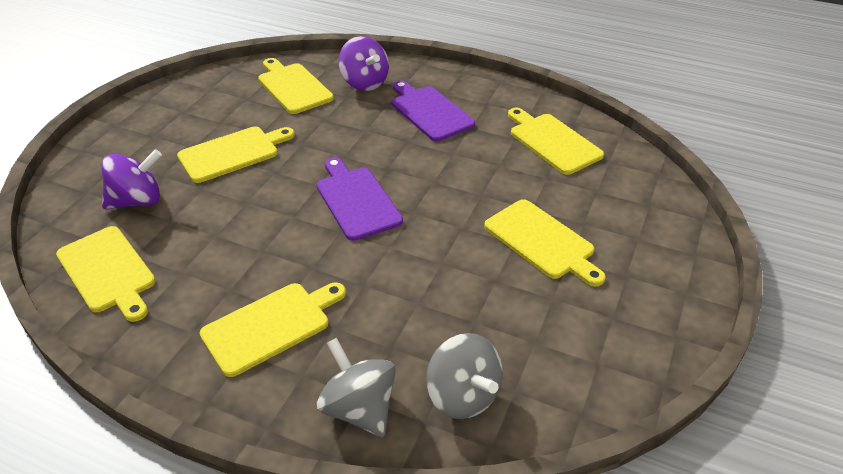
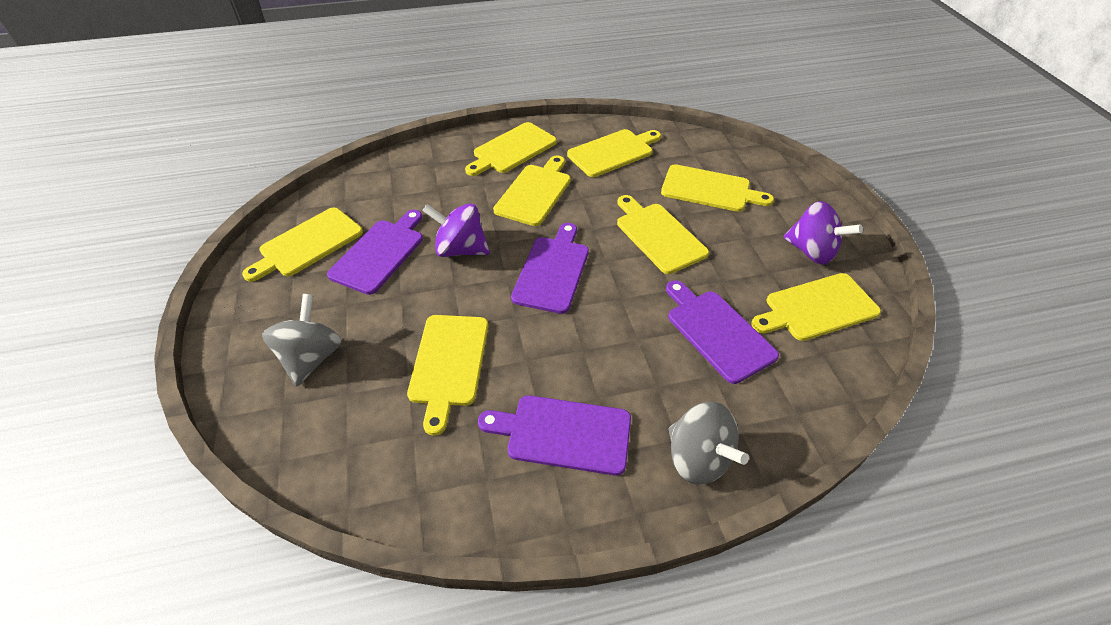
purple cutting board: 2 -> 4
yellow cutting board: 6 -> 8

